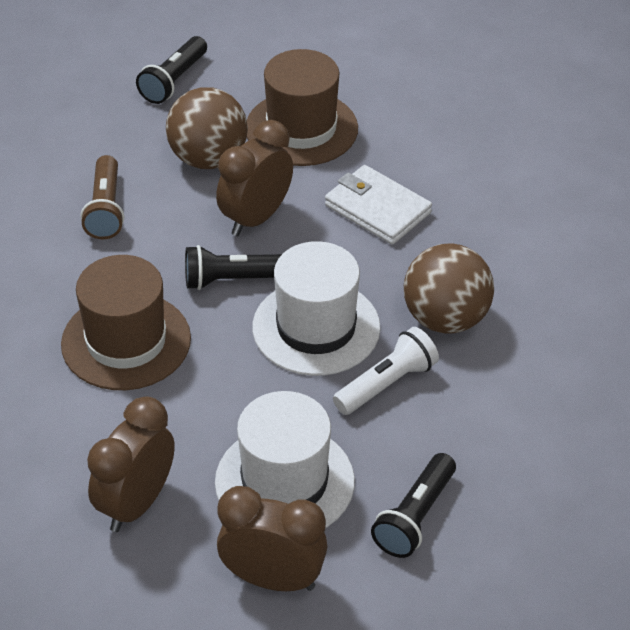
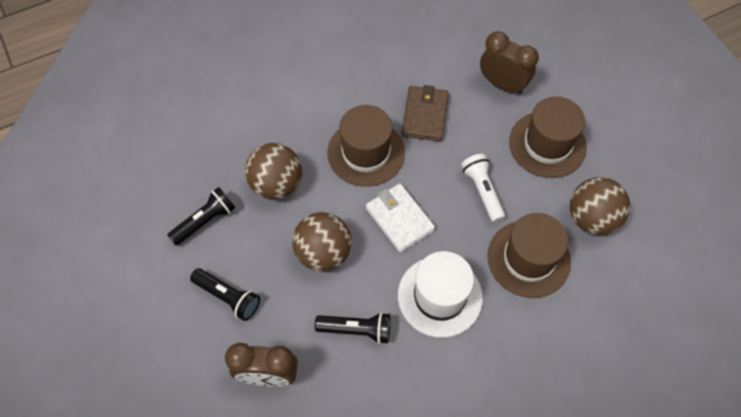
brown ball: 2 -> 3
brown clock: 3 -> 2
brown flashlight: 1 -> 0
brown hat: 2 -> 3
brown wallet: 0 -> 1
white hat: 2 -> 1

